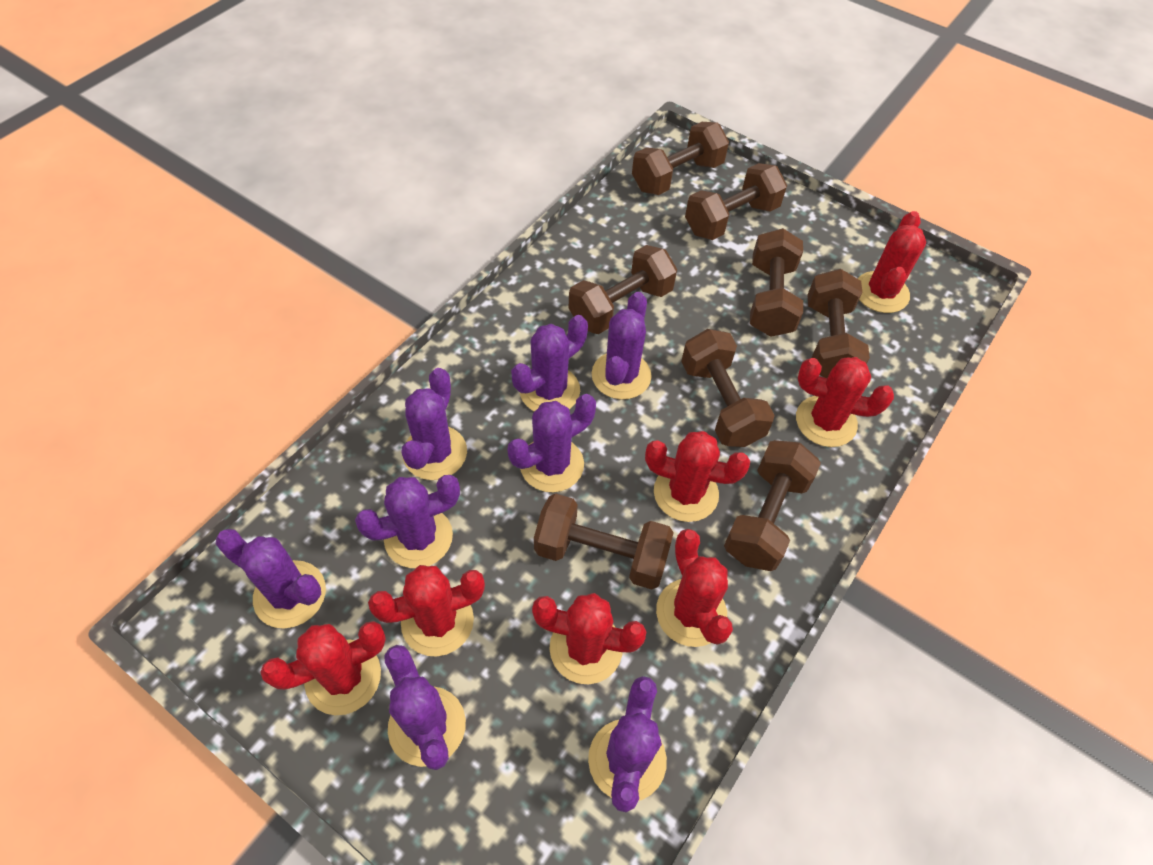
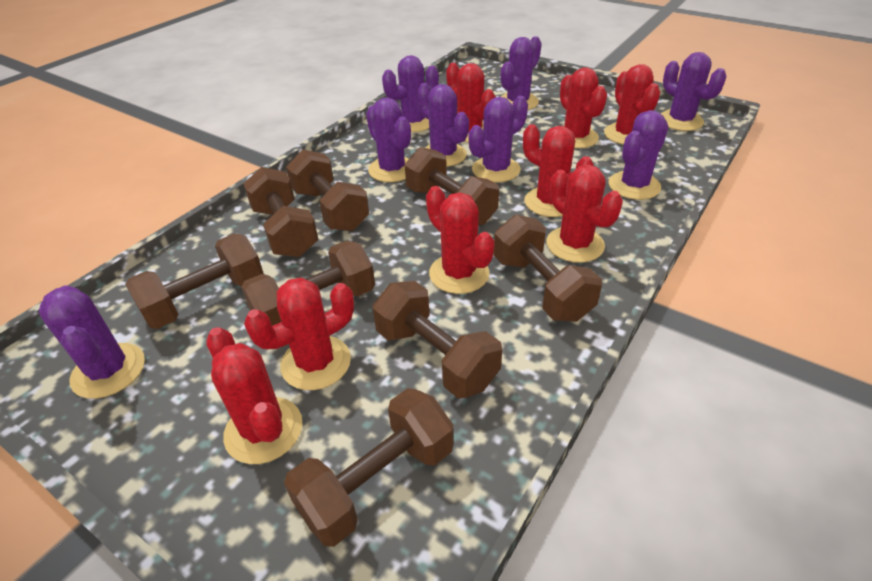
red cactus: 7 -> 8

